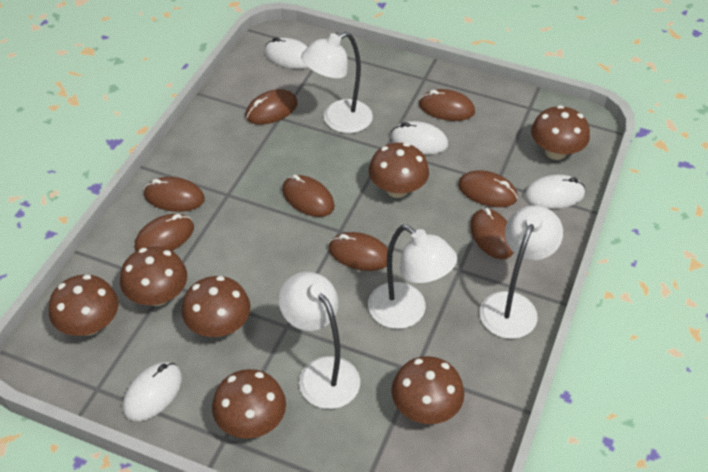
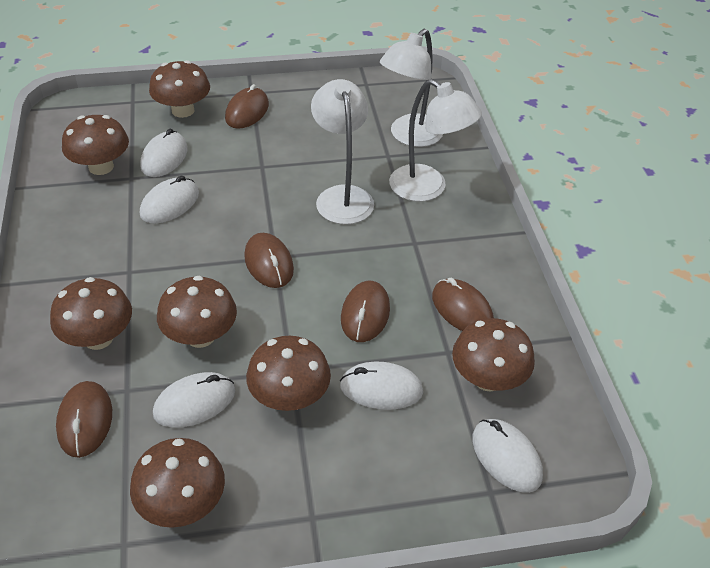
brown mouse: 8 -> 5
white lamp: 4 -> 3
white mouse: 4 -> 5

